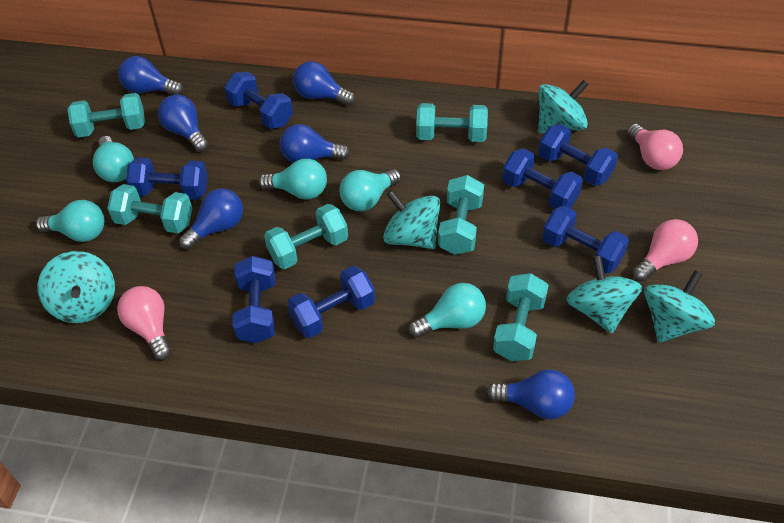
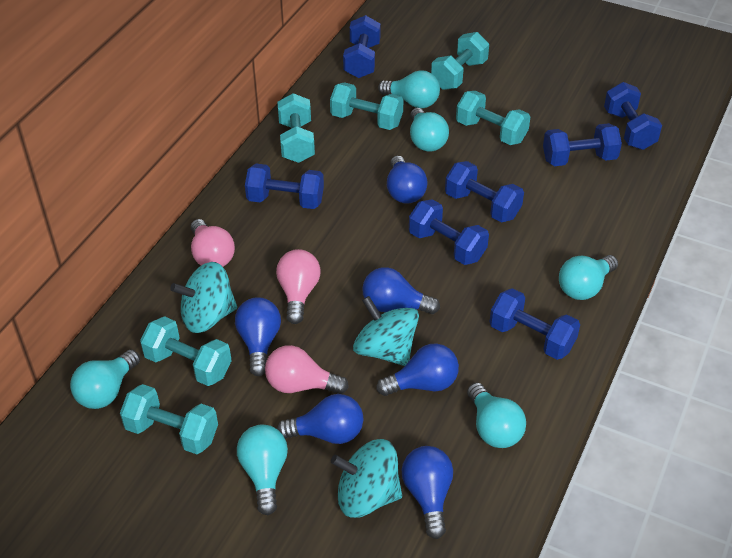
turquoise light bulb: 5 -> 6
turquoise spinning top: 5 -> 3

